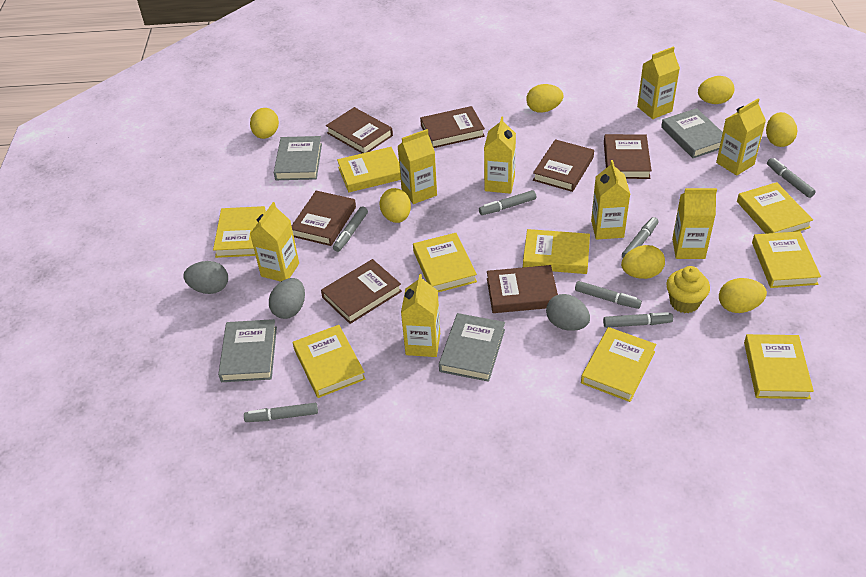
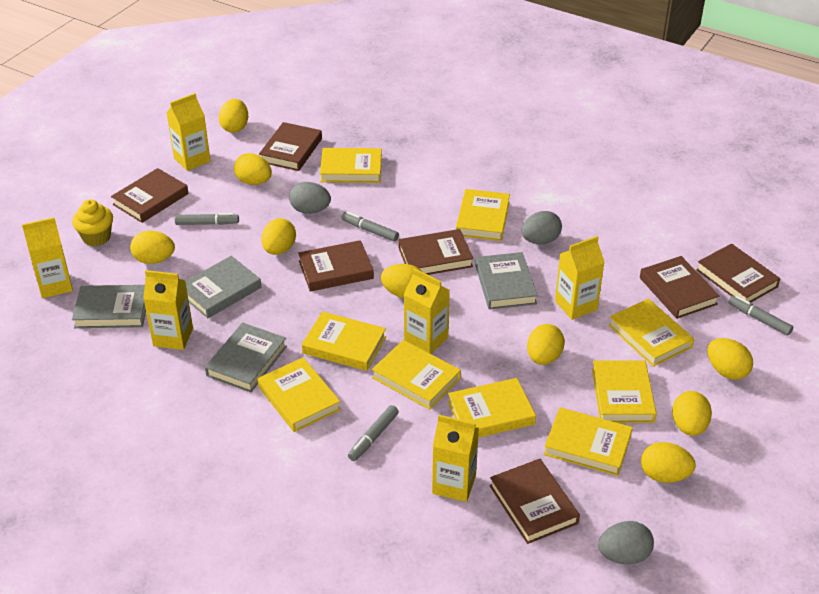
grey marker: 7 -> 4
yellow carton: 8 -> 6
yellow egg: 7 -> 9

